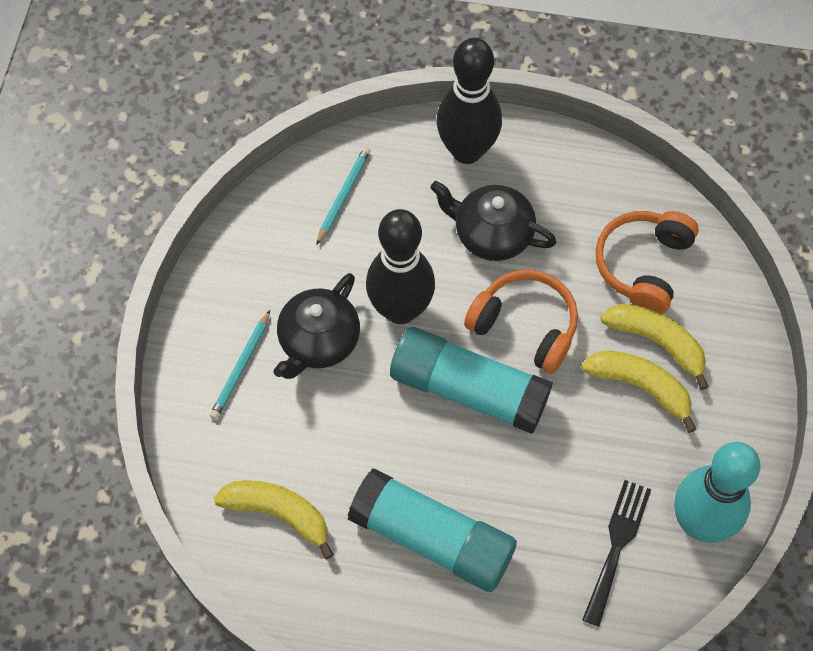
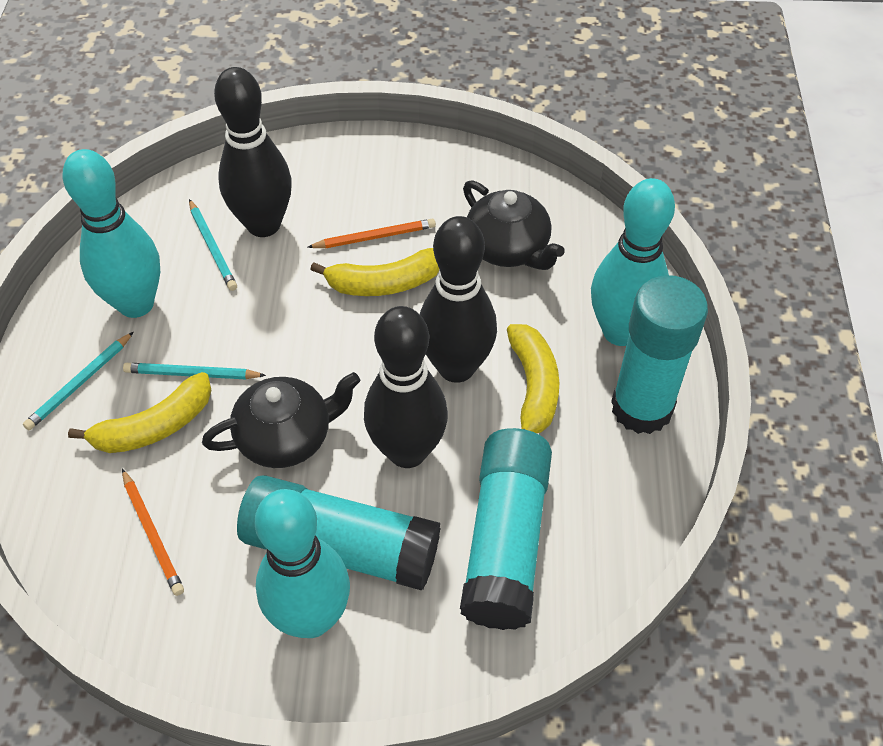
black bowling pin: 2 -> 3
black fork: 1 -> 0
orange headphones: 2 -> 0
orange pencil: 0 -> 2
turquoise bowling pin: 1 -> 3
turquoise glue stick: 2 -> 3
turquoise pencil: 2 -> 3

